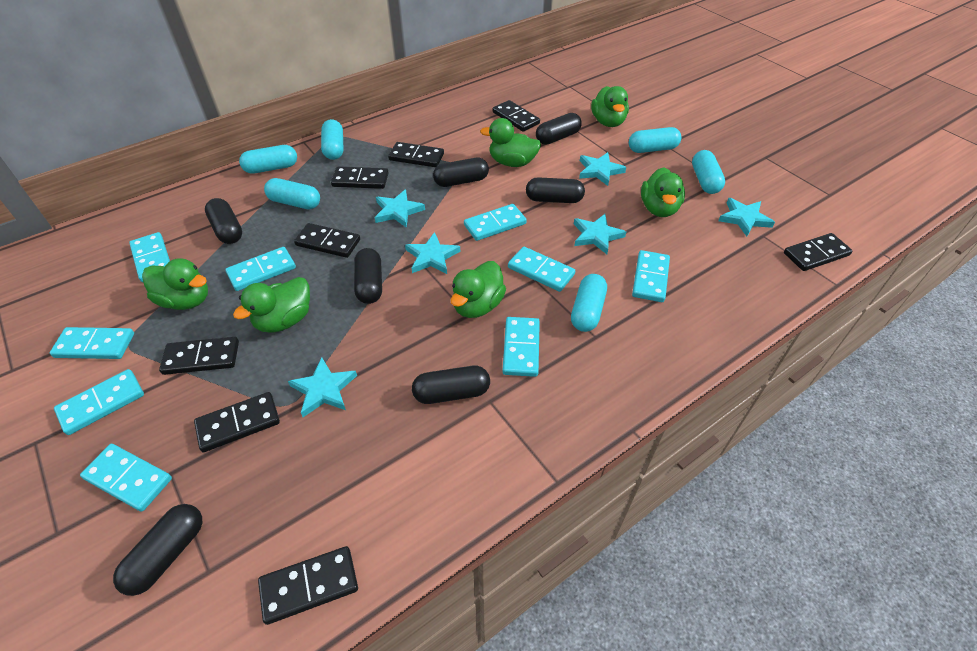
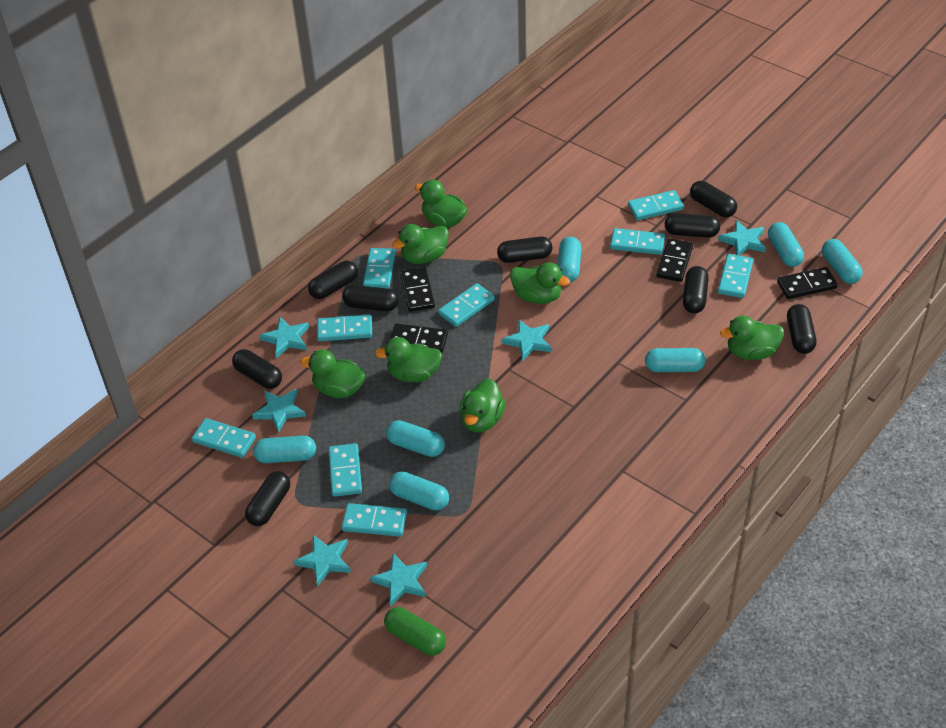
black capsule: 7 -> 9
black domino: 8 -> 4
green capsule: 0 -> 1
green duck: 6 -> 7
turquoise capsule: 6 -> 7

